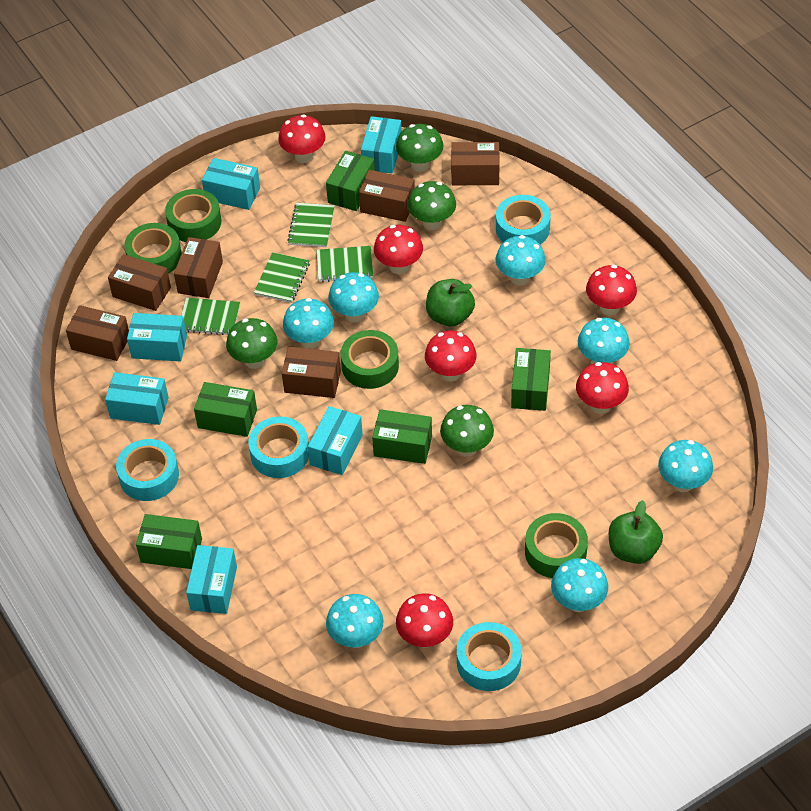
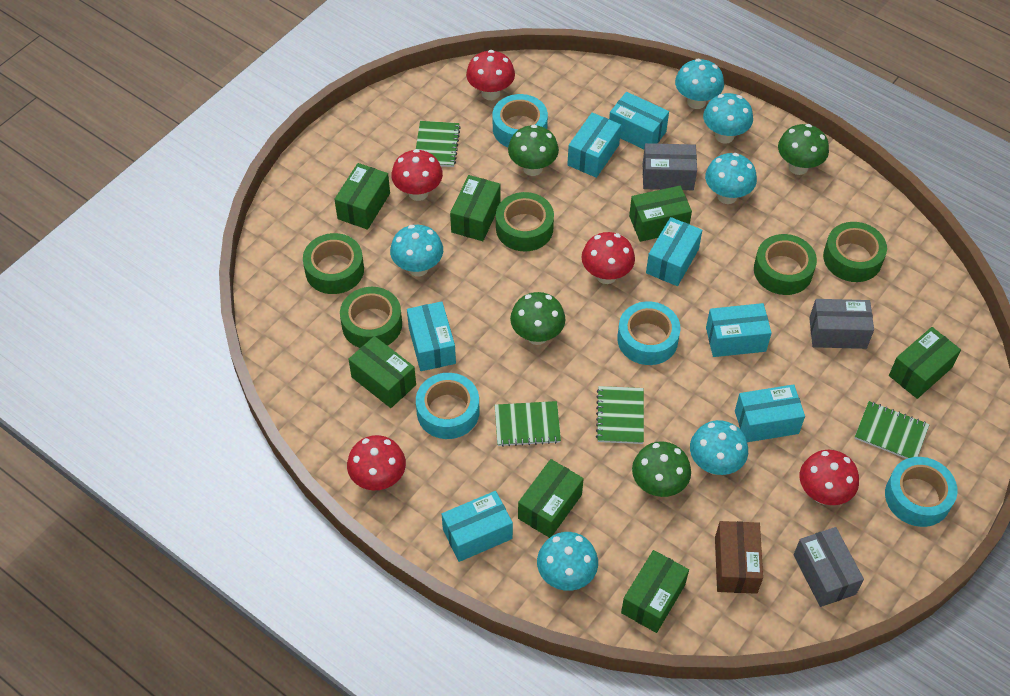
brown box: 6 -> 1
green apple: 2 -> 0
green box: 5 -> 7
green tape: 4 -> 5
grey box: 0 -> 3
red mushroom: 6 -> 5
turquoise box: 6 -> 7
turquoise mushroom: 7 -> 6

